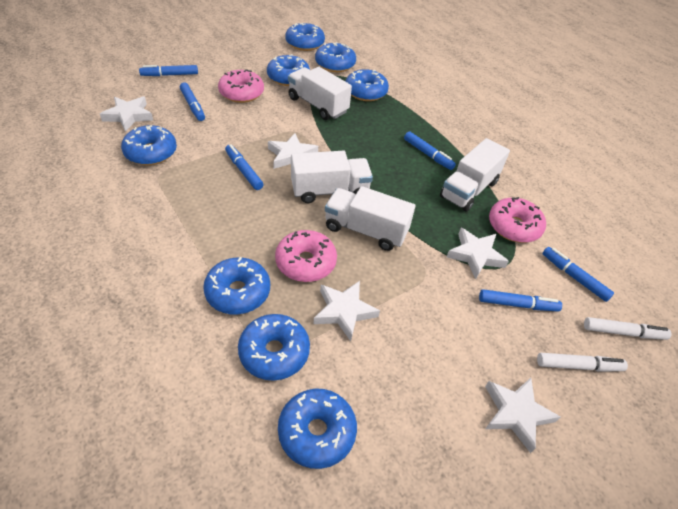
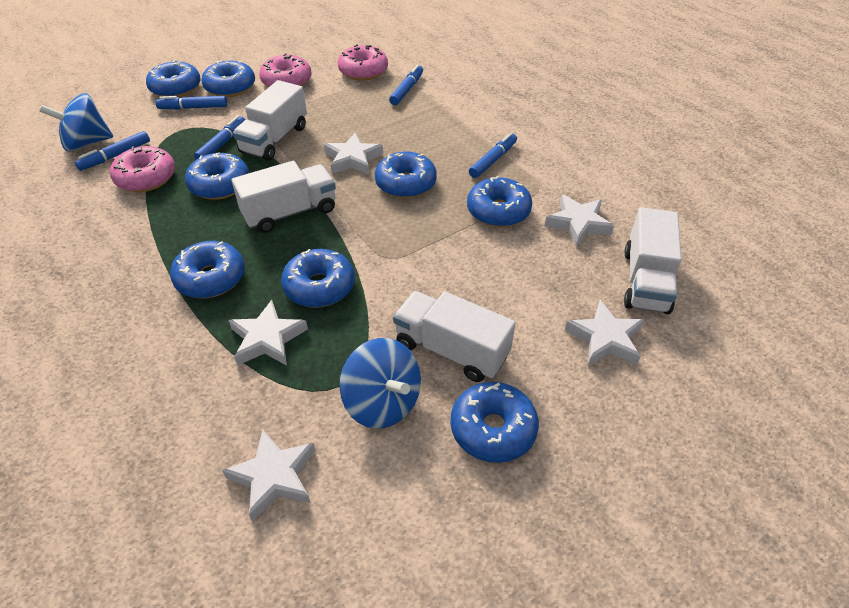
blue marker: 6 -> 5
blue spinning top: 0 -> 2
white marker: 2 -> 0

